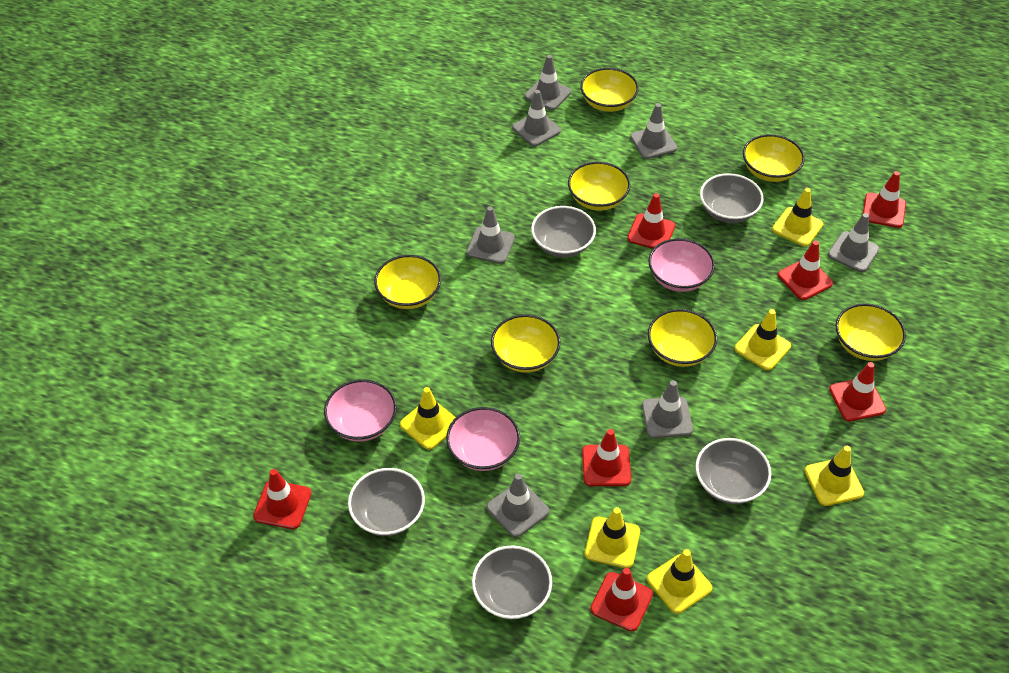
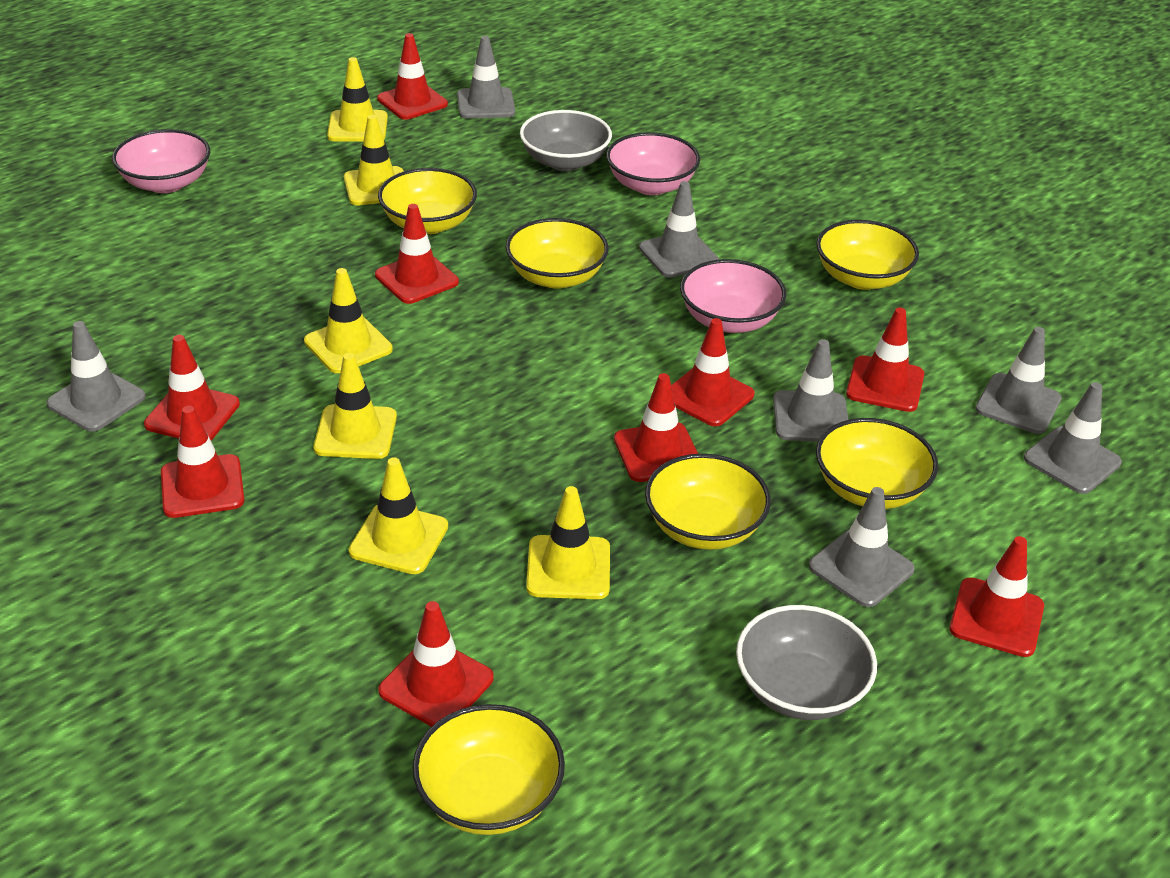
grey bowl: 5 -> 2
red traffic cone: 7 -> 9
yellow bowl: 7 -> 6

